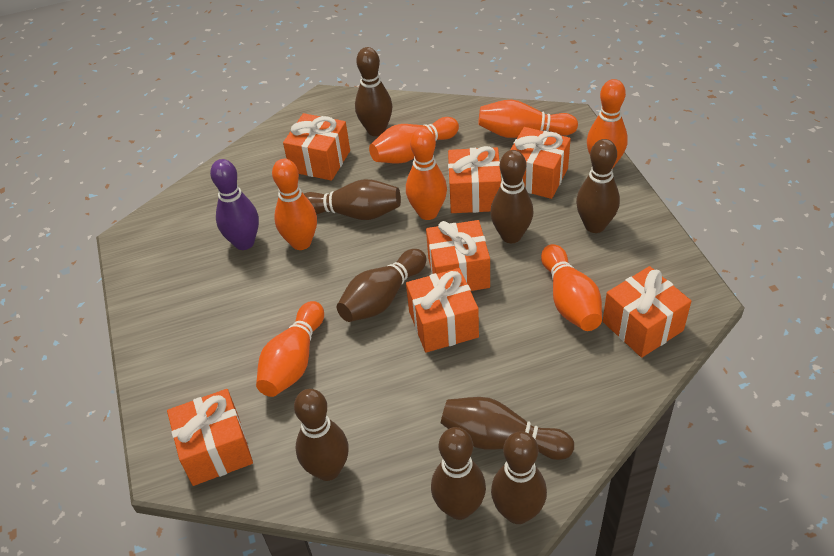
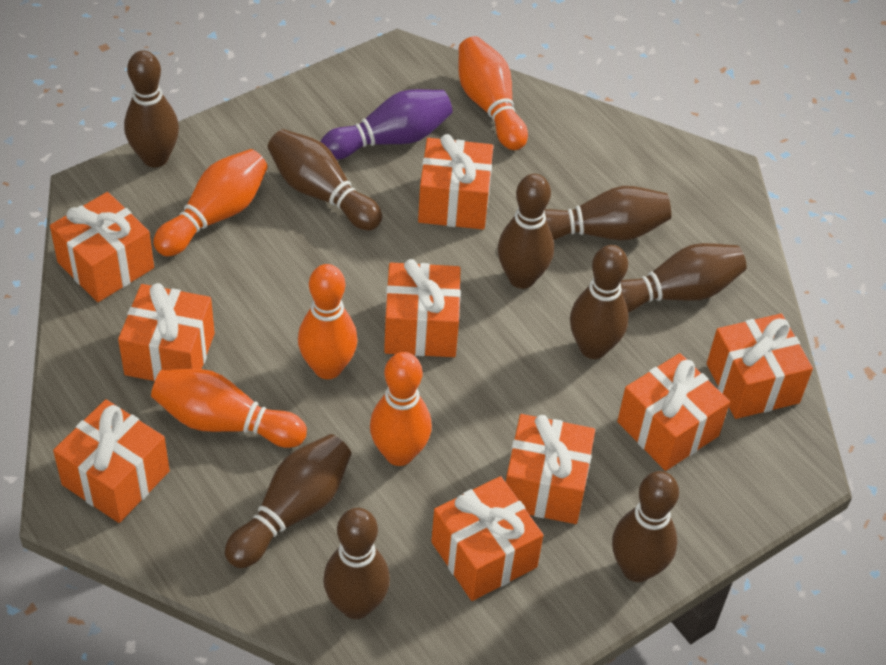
orange bowling pin: 7 -> 5
orange gift: 7 -> 9

